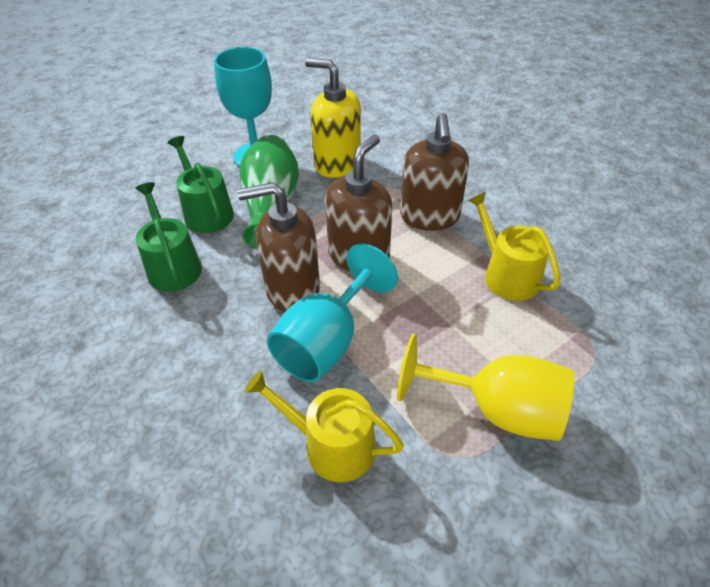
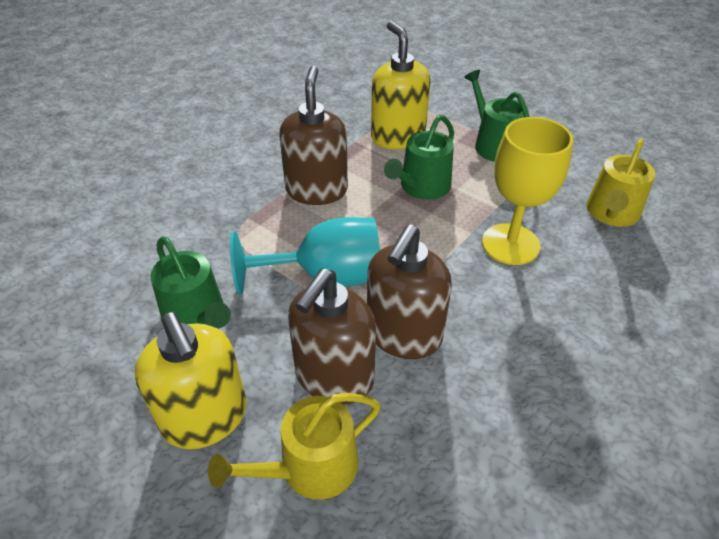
green vase: 1 -> 0
green watering can: 2 -> 3
turquoise goblet: 2 -> 1
yellow soap dispenser: 1 -> 2

